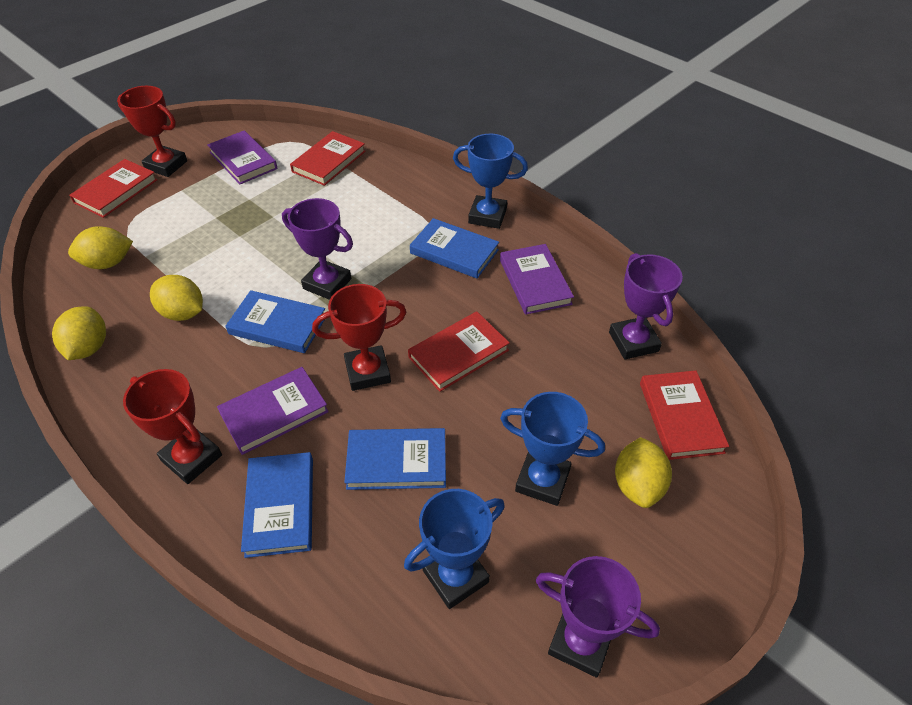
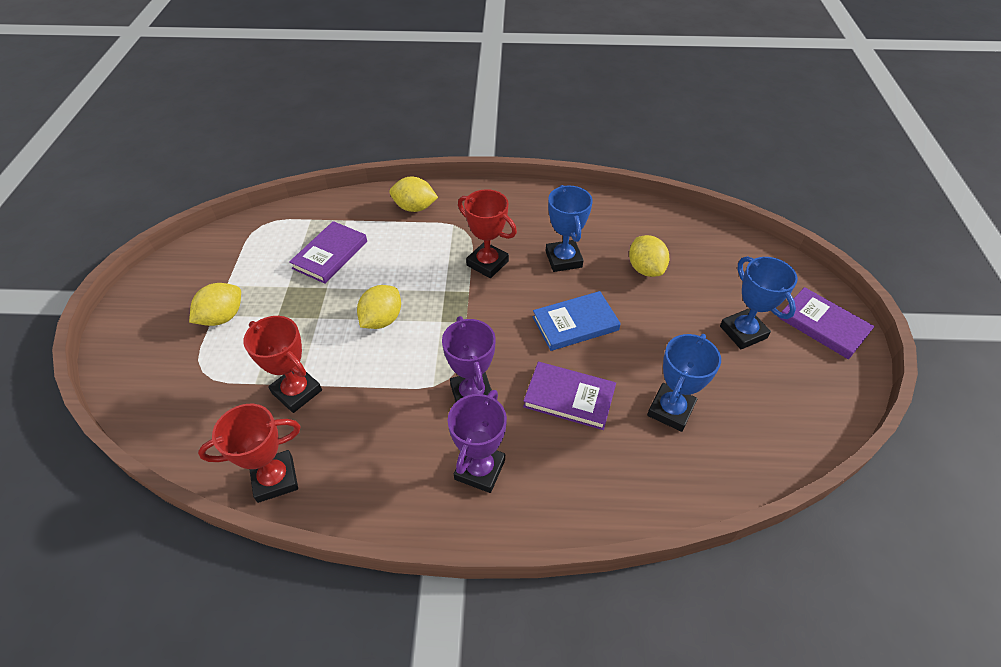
blue book: 4 -> 1
purple trophy: 3 -> 2
red book: 4 -> 0

